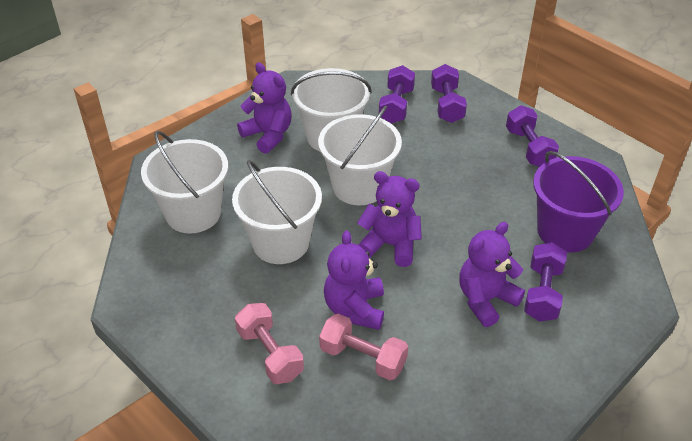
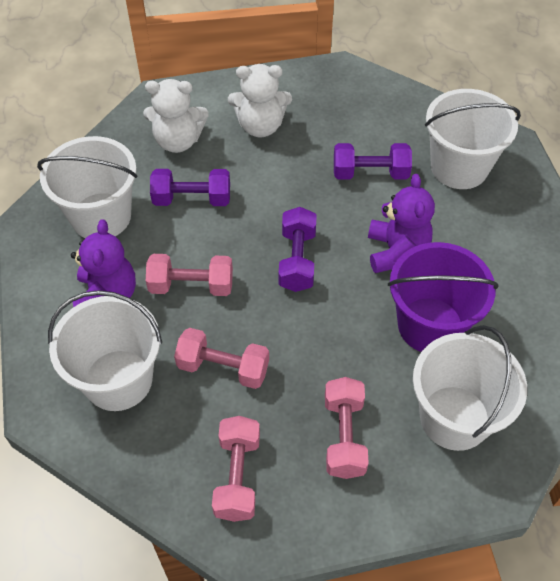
pink dumbbell: 2 -> 4
purple dumbbell: 4 -> 3
purple teddy bear: 4 -> 2
white teddy bear: 0 -> 2

